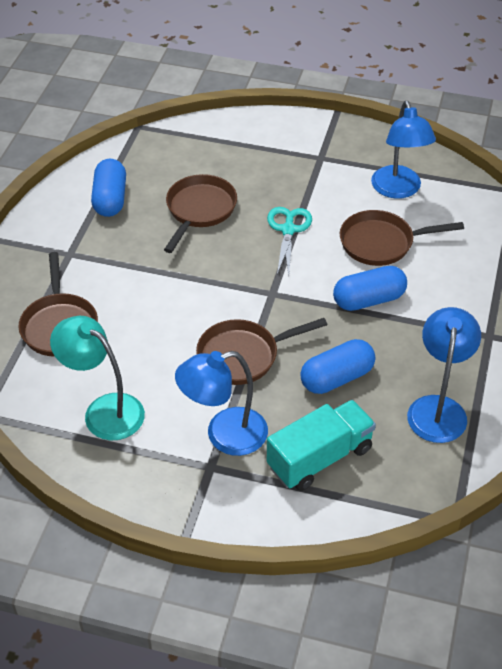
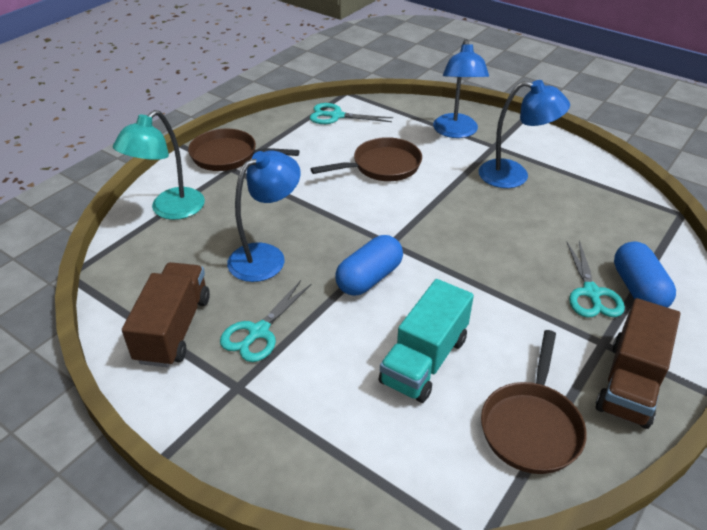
blue capsule: 3 -> 2
brown pan: 4 -> 3
brown truck: 0 -> 2
turquoise scissors: 1 -> 3

